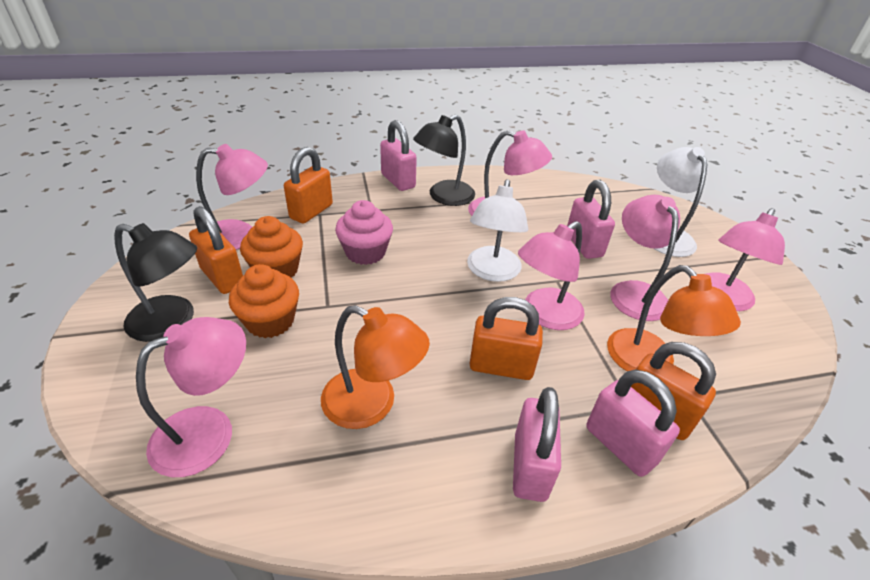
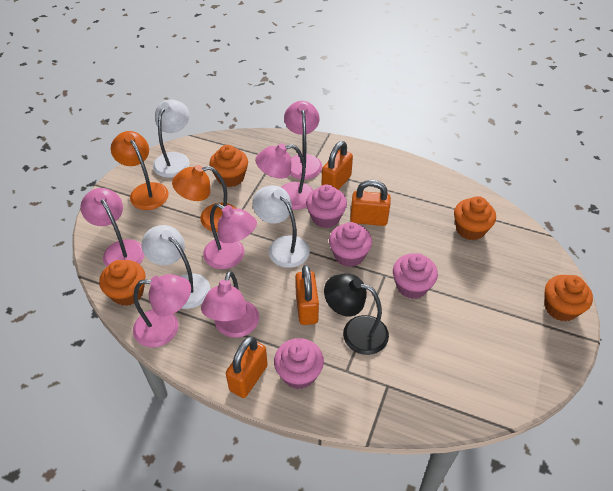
black lamp: 2 -> 1
orange cupcake: 2 -> 4
pink cupcake: 1 -> 4
pink padlock: 4 -> 0
white lamp: 2 -> 3

